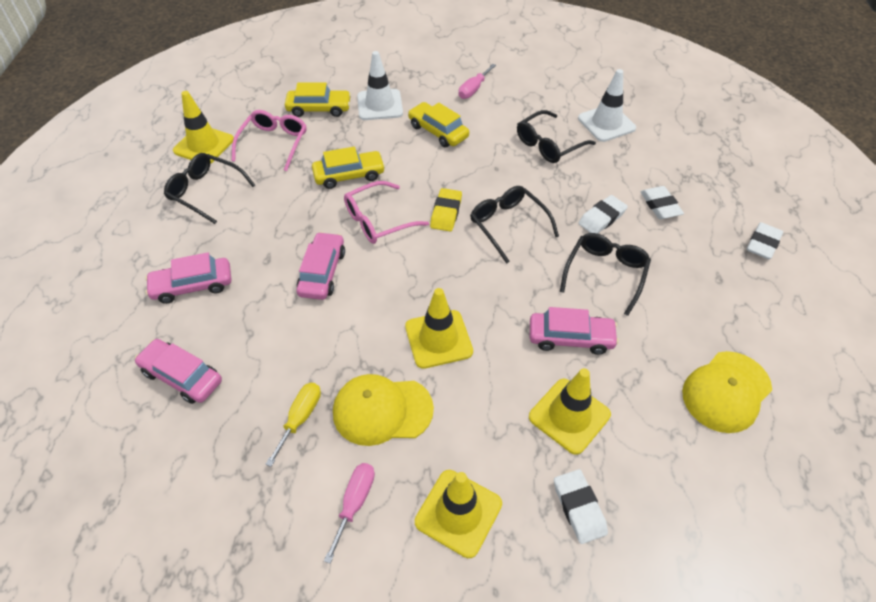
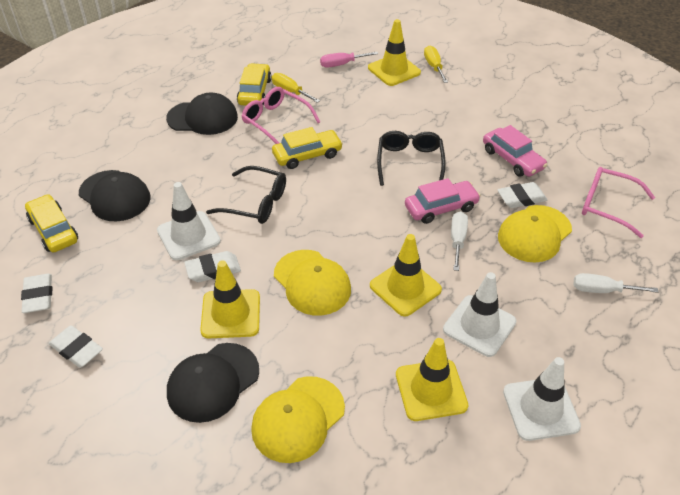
black cap: 0 -> 3
black glasses: 4 -> 2
pink car: 4 -> 2
pink screwdriver: 2 -> 1
white screwdriver: 0 -> 2
white traffic cone: 2 -> 3
yellow cap: 2 -> 3
yellow eraser: 1 -> 0
yellow screwdriver: 1 -> 2

